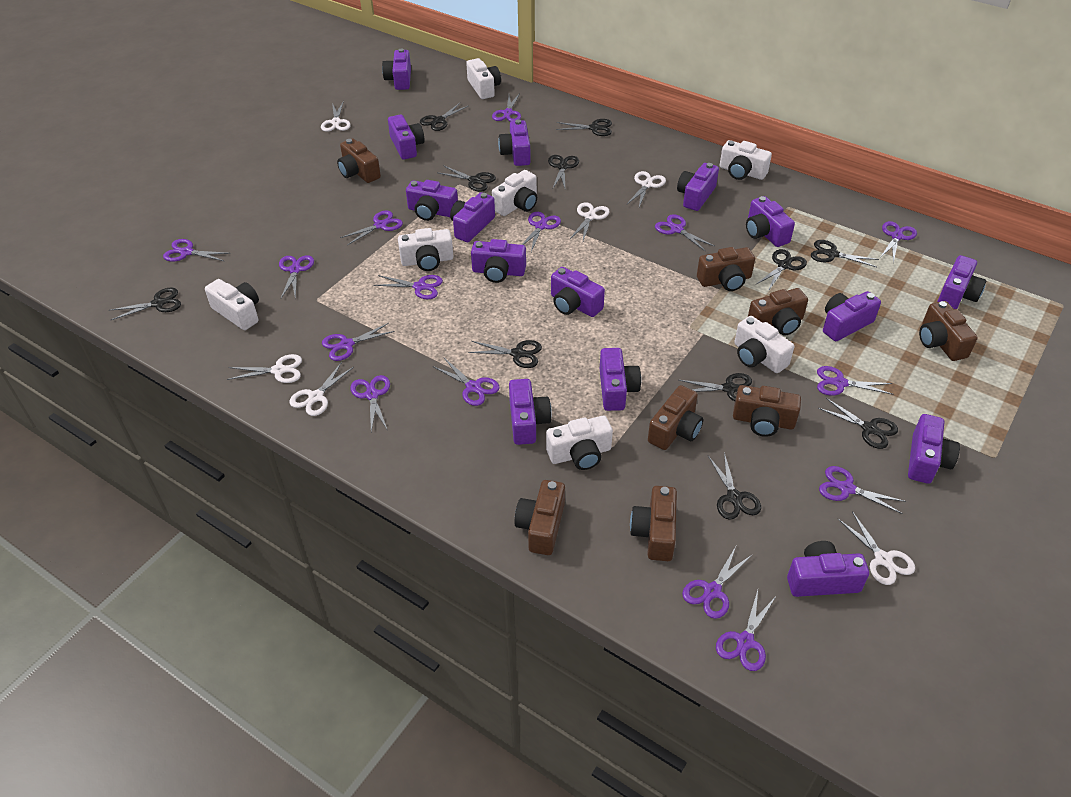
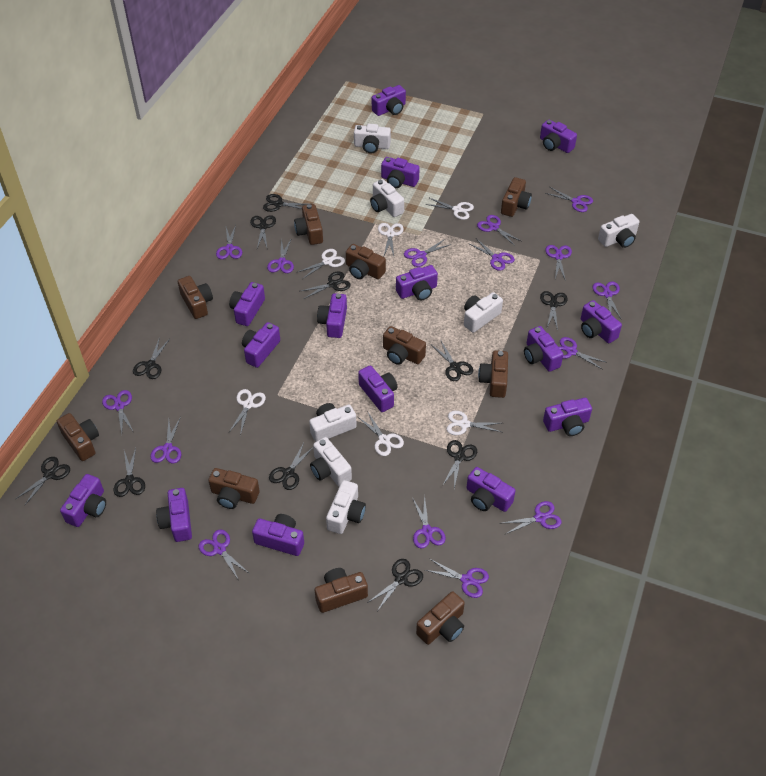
brown camera: 8 -> 10

